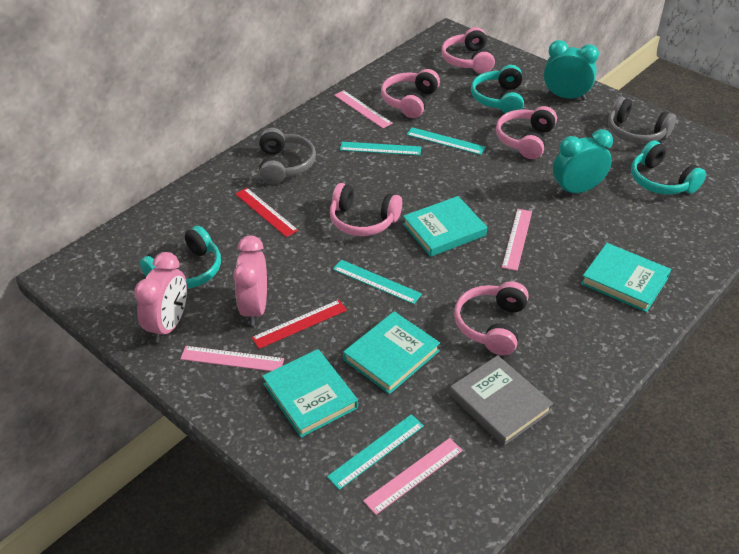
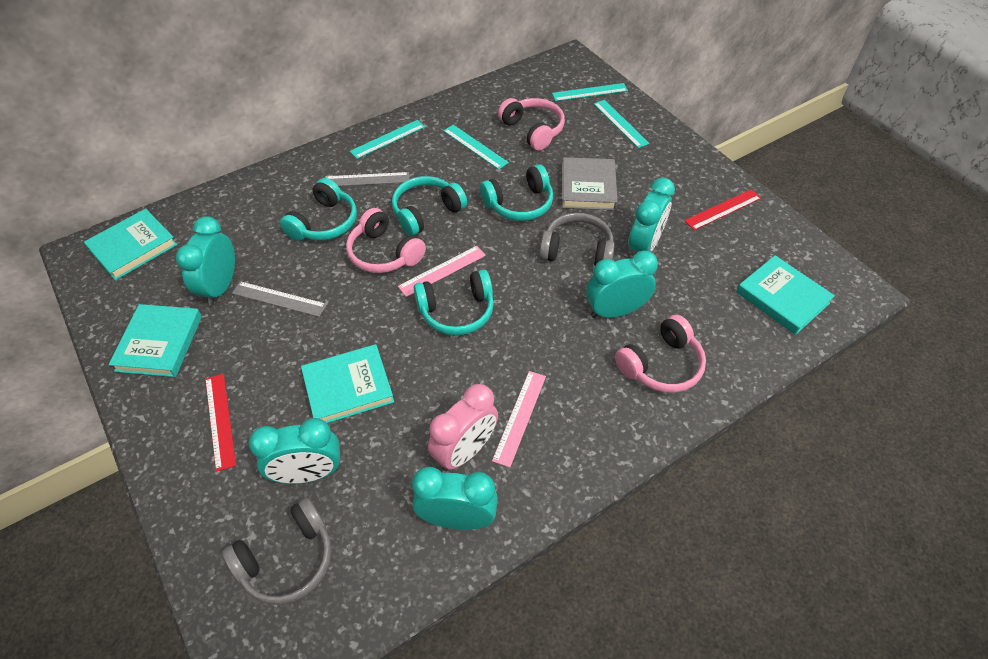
grey ruler: 0 -> 2
pink clock: 2 -> 1
pink headphones: 5 -> 3
pink ruler: 4 -> 2
turquoise clock: 2 -> 5
turquoise headphones: 3 -> 4

